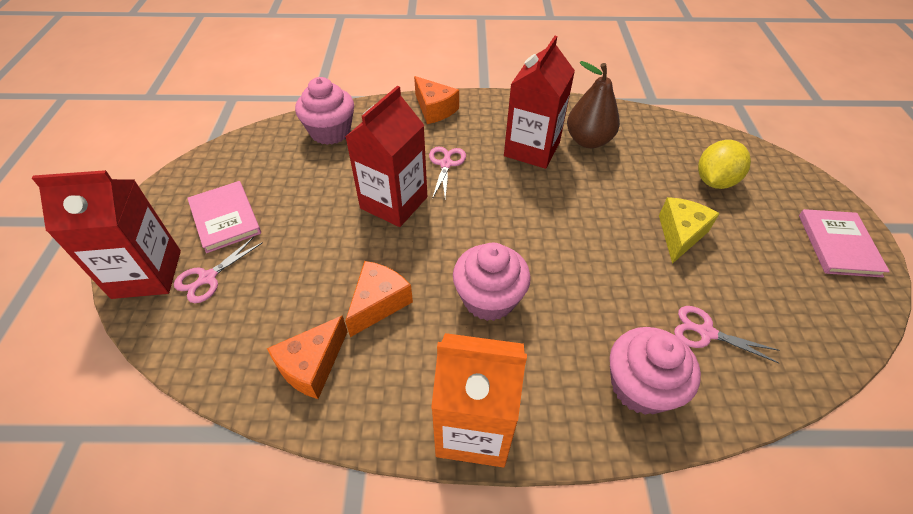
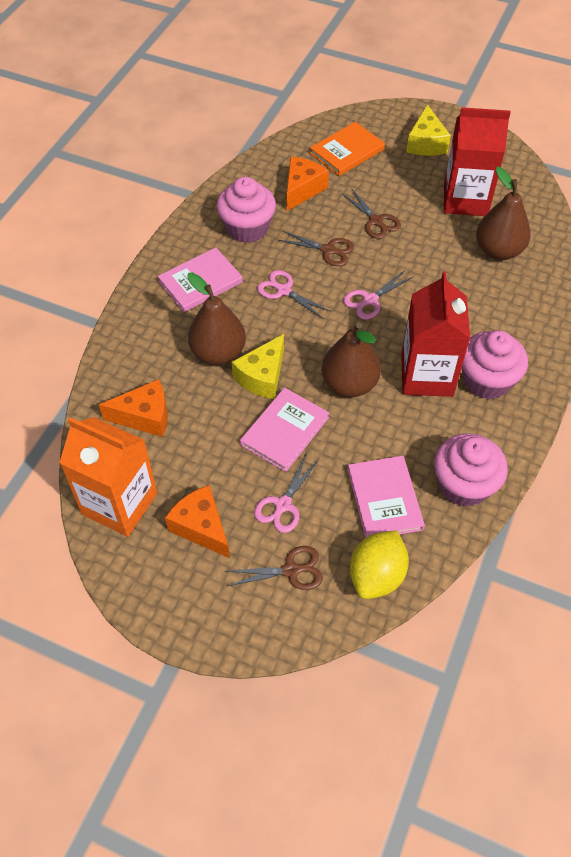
brown pear: 1 -> 3
brown scissors: 0 -> 3
orange book: 0 -> 1
pink book: 2 -> 3
red carton: 3 -> 2
yellow cheese: 1 -> 2

